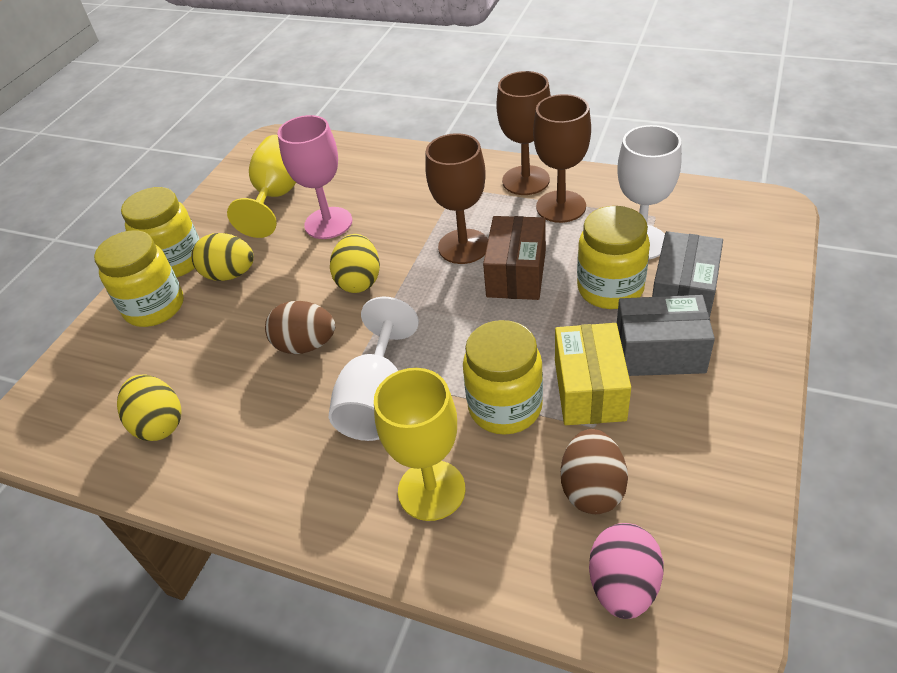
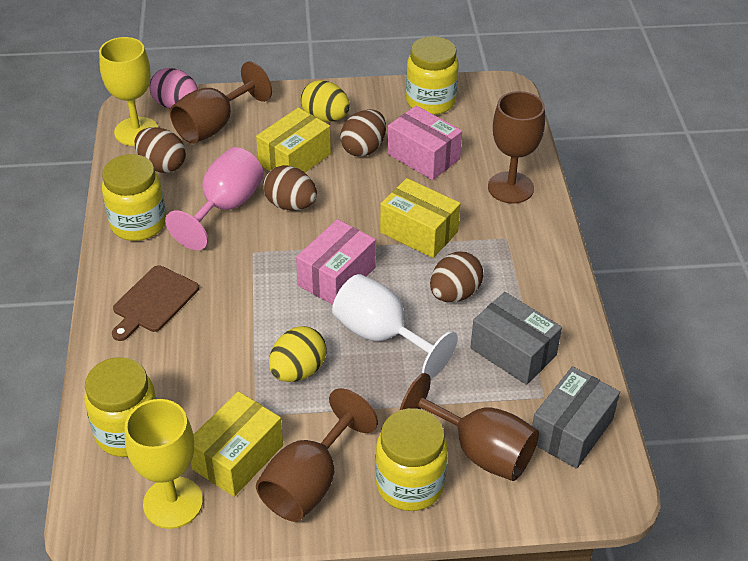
brown box: 1 -> 0
brown cutting board: 0 -> 1
brown egg: 2 -> 4
brown goblet: 3 -> 4
pink box: 0 -> 2
white goblet: 2 -> 1
yellow box: 1 -> 3
yellow egg: 3 -> 2

